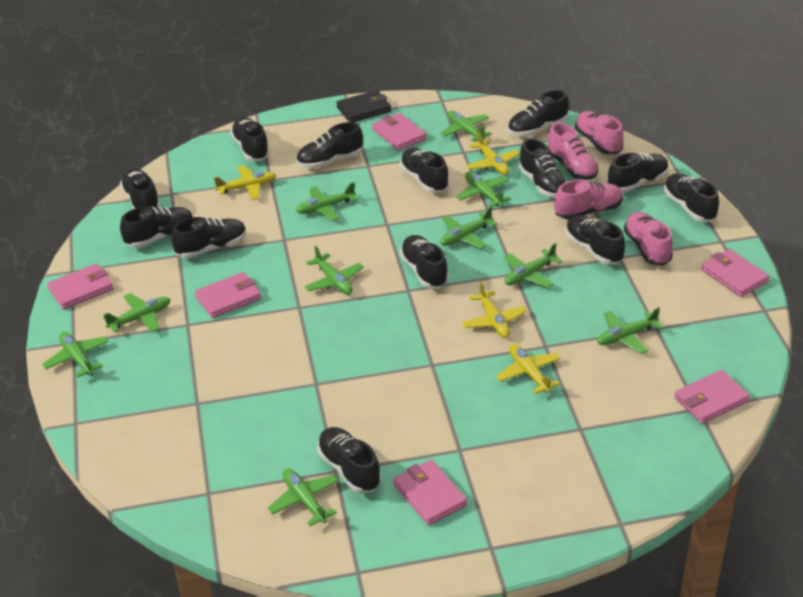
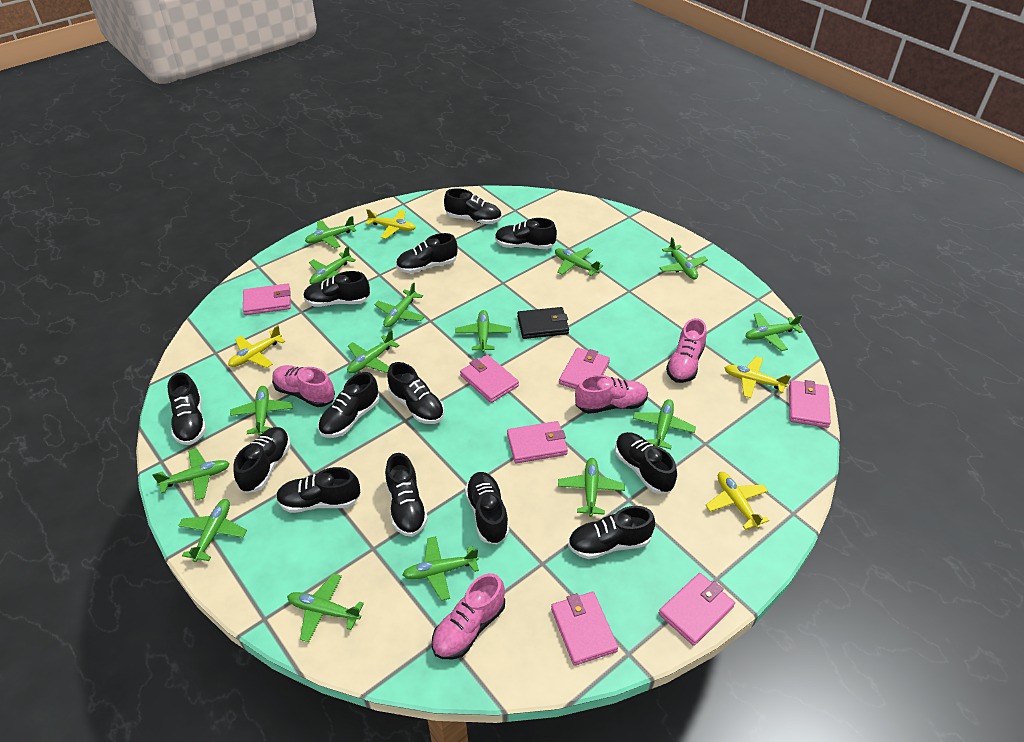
green plane: 10 -> 15
pink wallet: 6 -> 7

